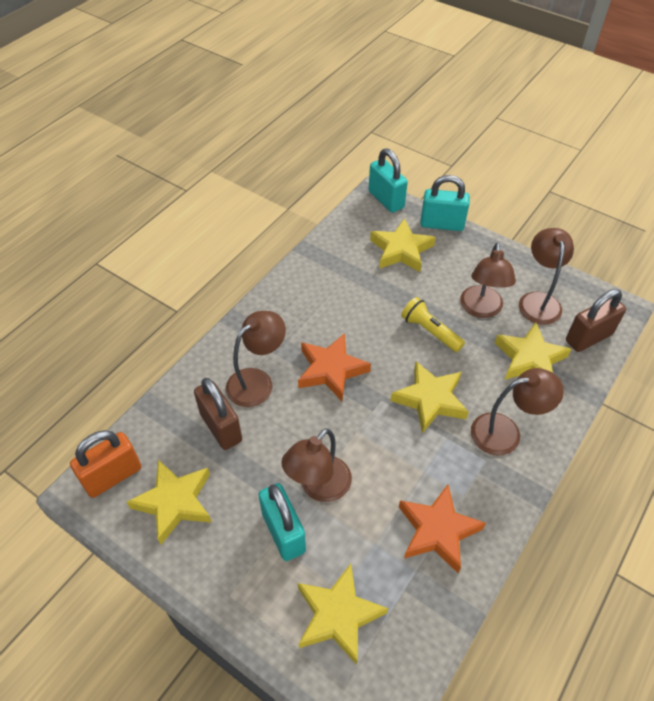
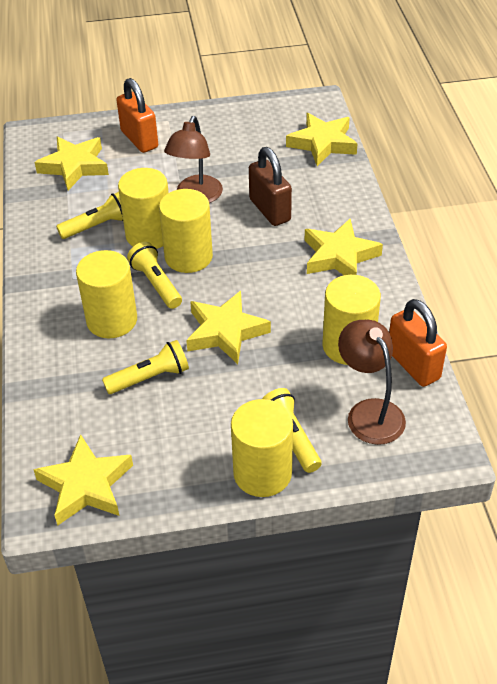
brown lamp: 5 -> 2
brown padlock: 2 -> 1
orange padlock: 1 -> 2
orange star: 2 -> 0
turquoise padlock: 3 -> 0
yellow cylinder: 0 -> 5
yellow flashlight: 1 -> 4

